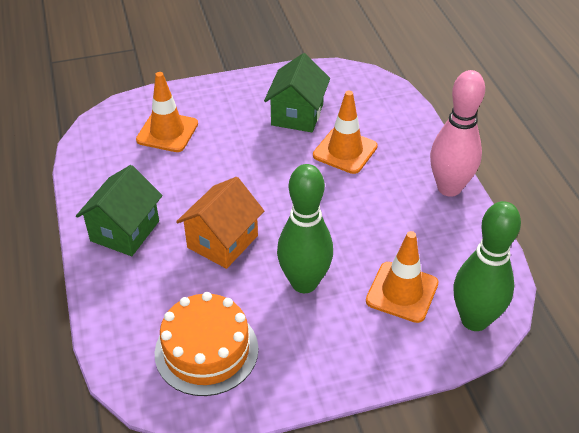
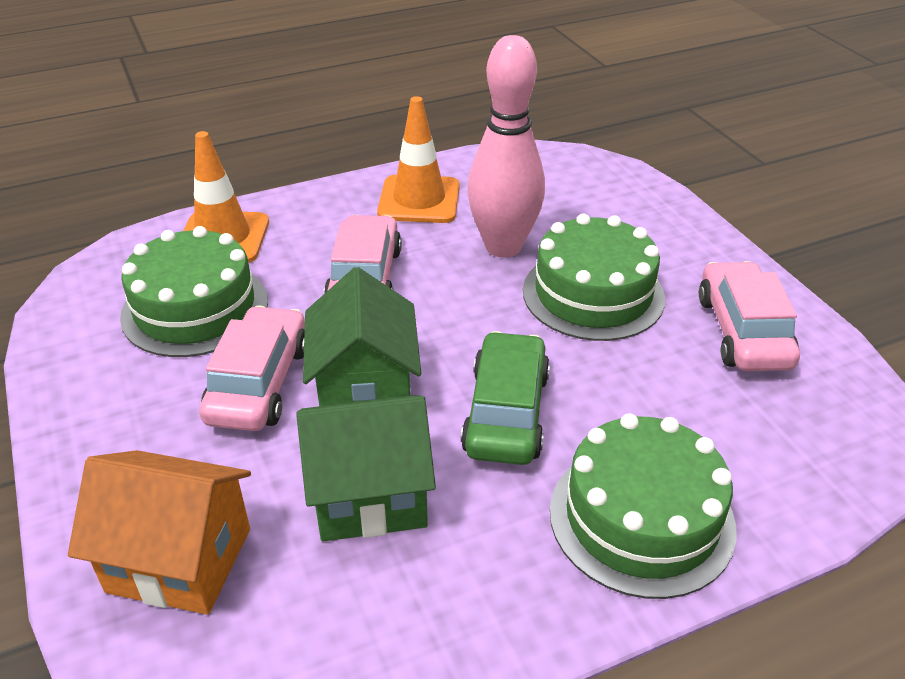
green bowling pin: 2 -> 0
green cake: 0 -> 3
green car: 0 -> 1
orange cake: 1 -> 0
orange traffic cone: 3 -> 2
pink car: 0 -> 3

